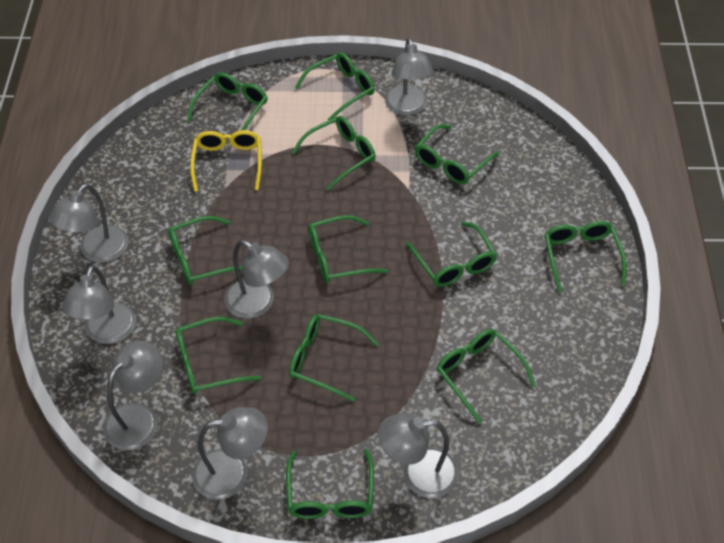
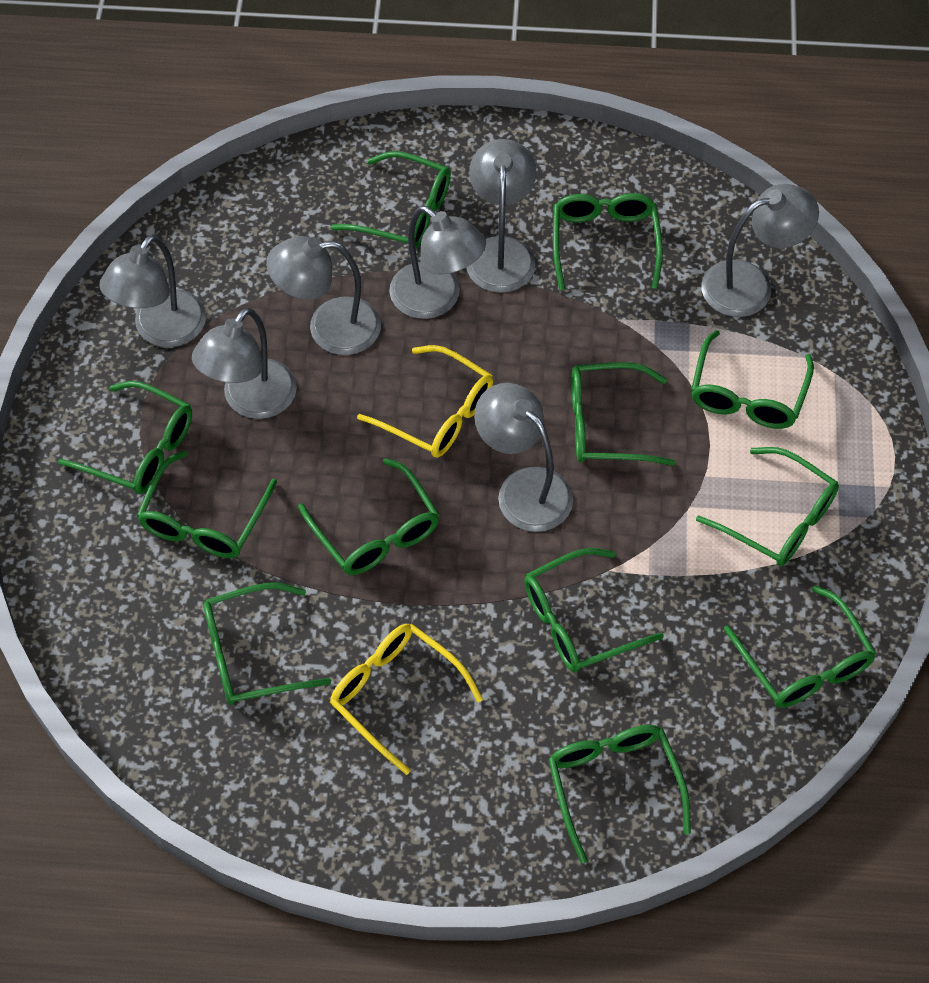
yellow glasses: 1 -> 2

